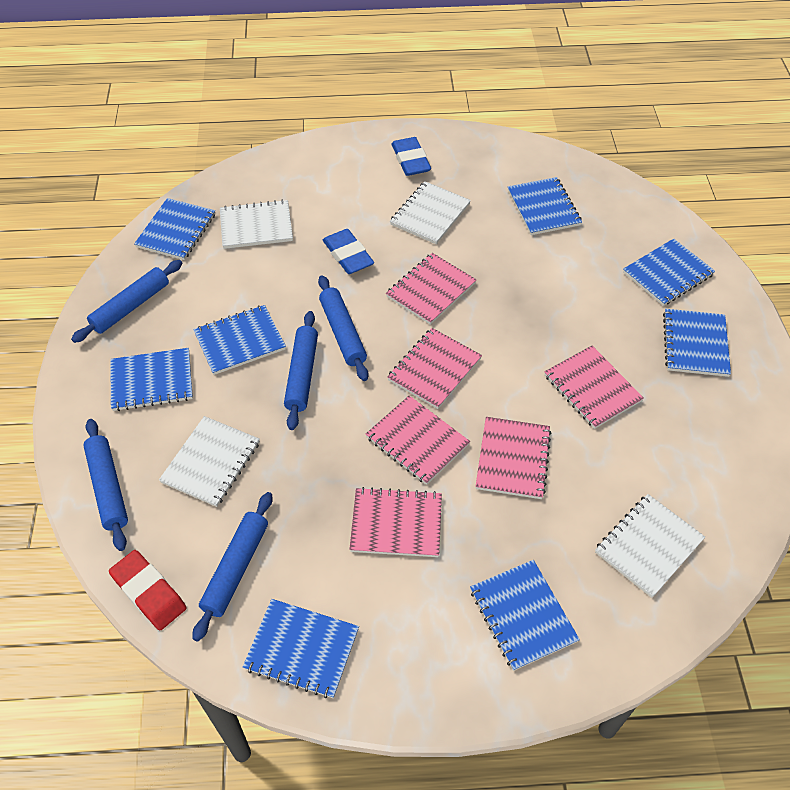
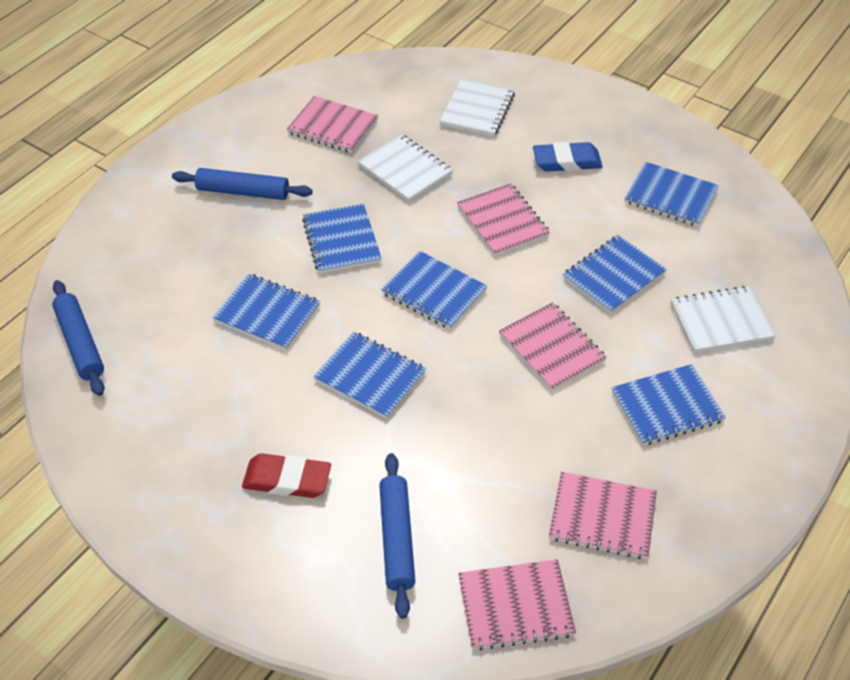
blue eraser: 2 -> 1
blue notebook: 8 -> 7
blue rolling pin: 5 -> 3
pink notebook: 6 -> 5
white notebook: 4 -> 3

